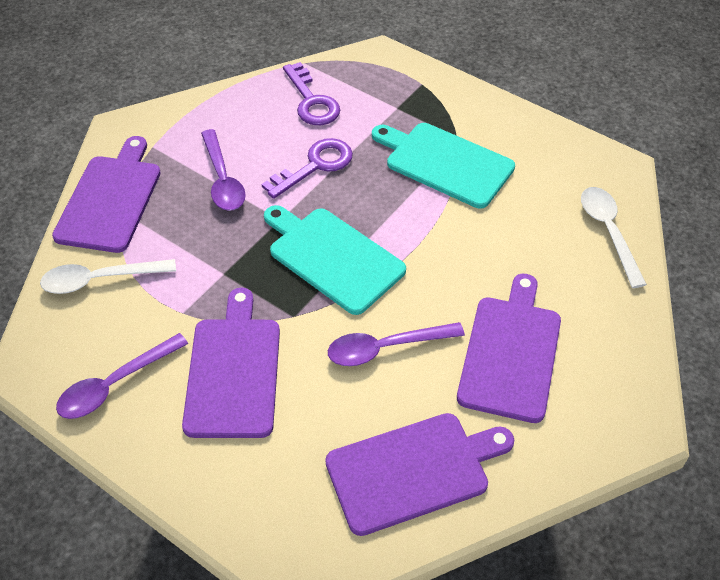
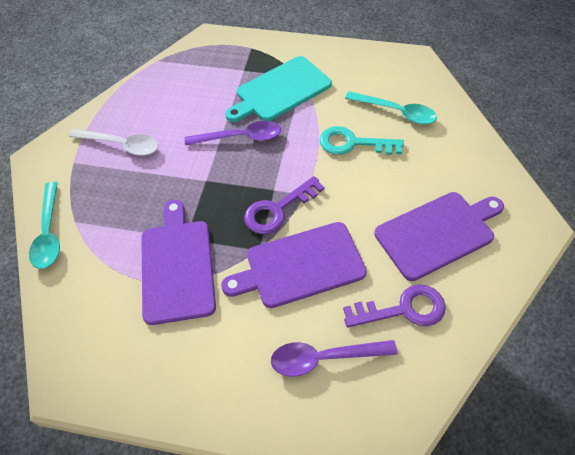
purple cutting board: 4 -> 3
purple spoon: 3 -> 2
turquoise cutting board: 2 -> 1
turquoise key: 0 -> 1
turquoise spoon: 0 -> 2
white spoon: 2 -> 1

